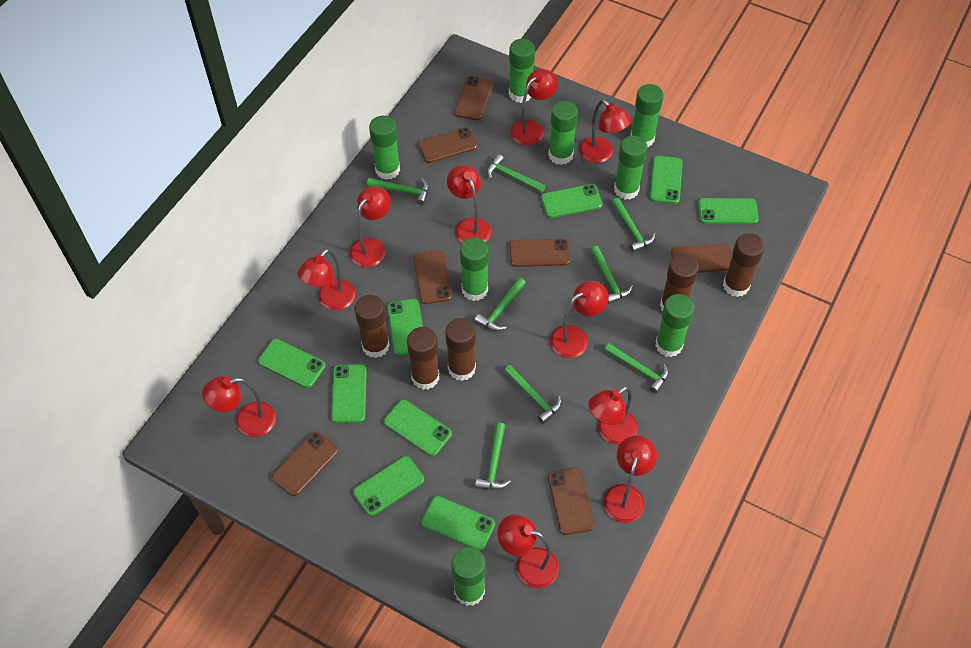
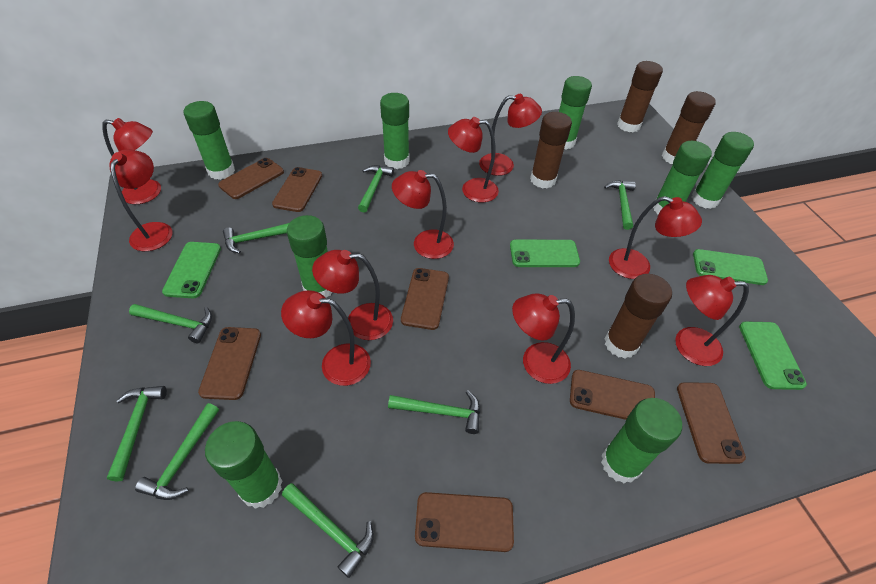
brown glue stick: 5 -> 4
green phone: 9 -> 4

